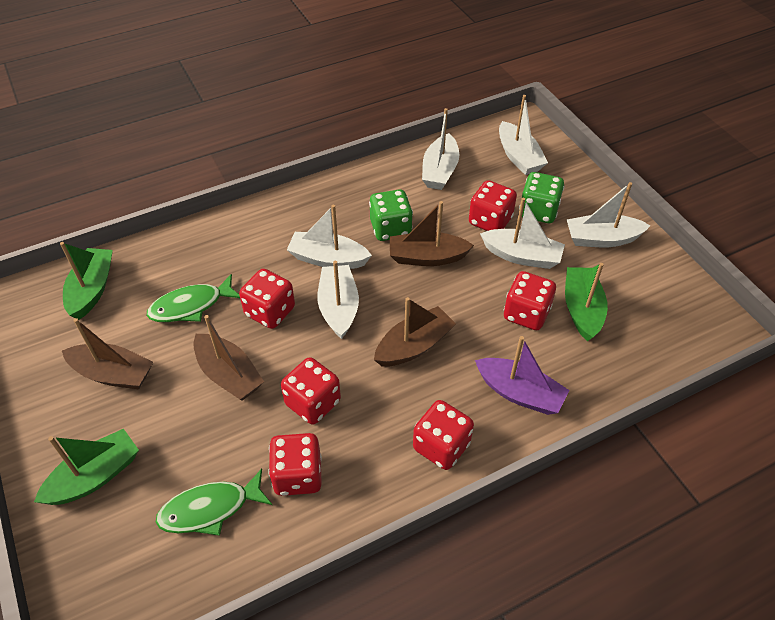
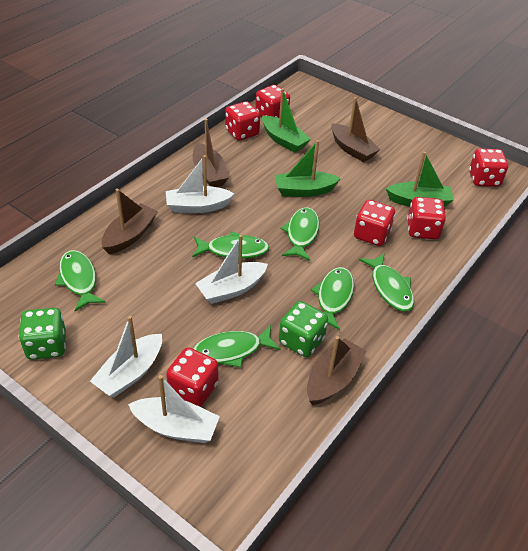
green fish: 2 -> 6
purple boat: 1 -> 0
white boat: 6 -> 4

